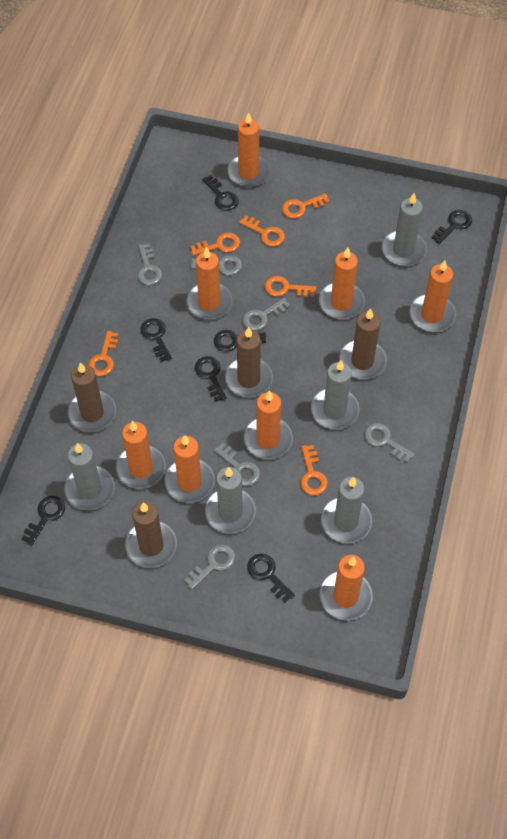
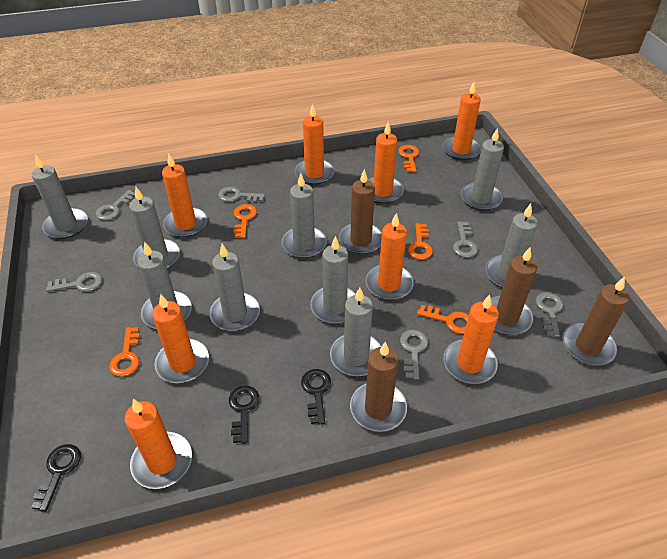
black key: 7 -> 3
grey candle: 5 -> 9
orange key: 6 -> 5

